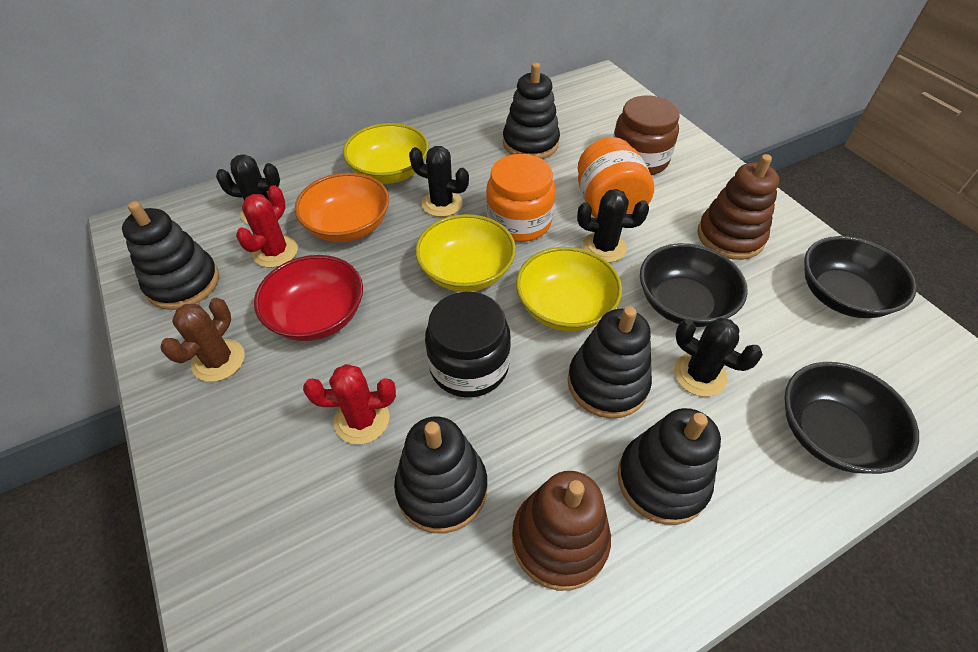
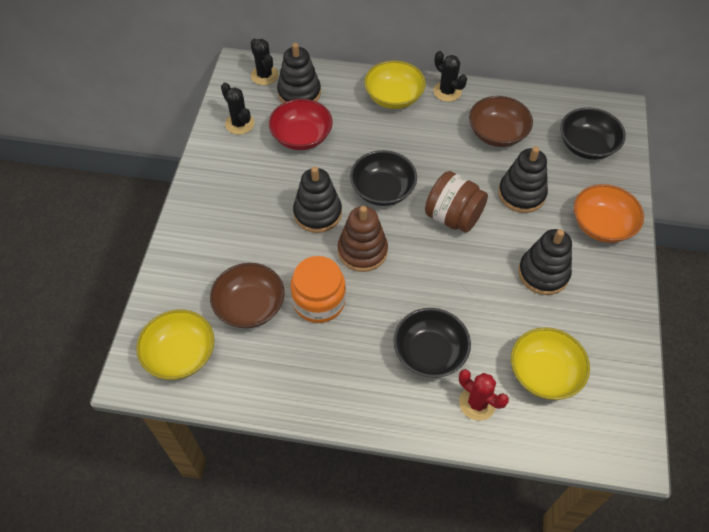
black cactus: 4 -> 3
black jar: 1 -> 0
black stacking toy: 5 -> 4
brown bowl: 0 -> 2
brown cactus: 1 -> 0
brown stacking toy: 2 -> 1
orange jar: 2 -> 1
red cactus: 2 -> 1

